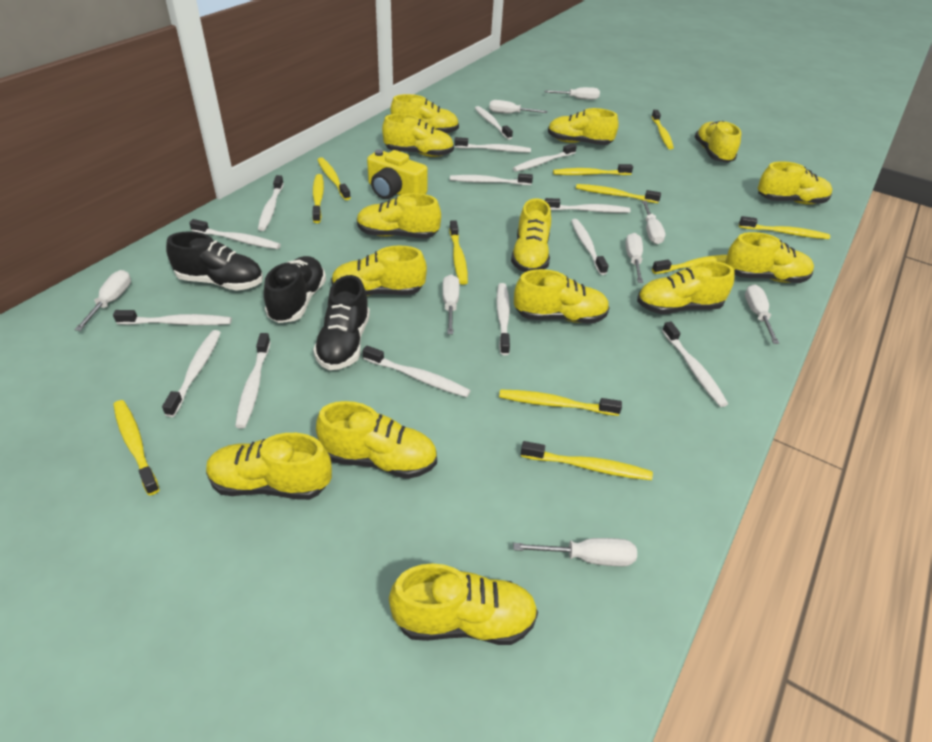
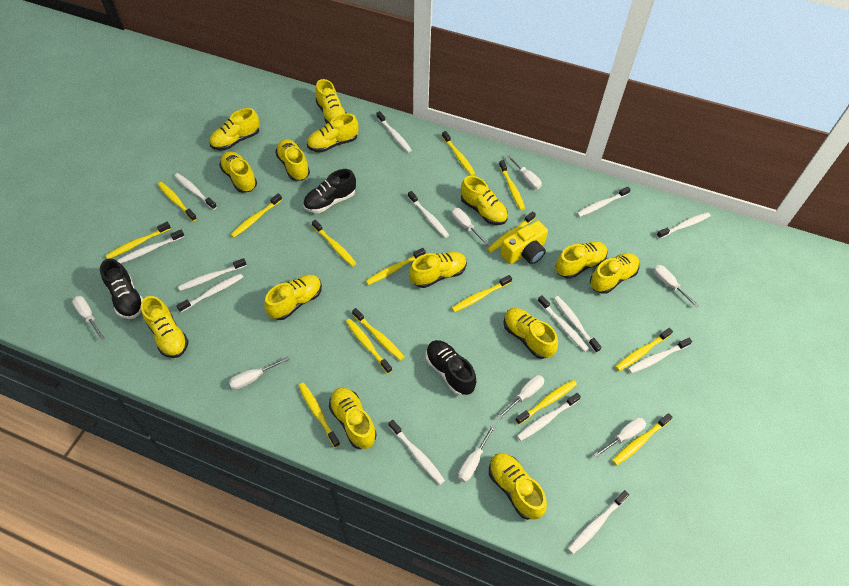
yellow toothbrush: 11 -> 15

